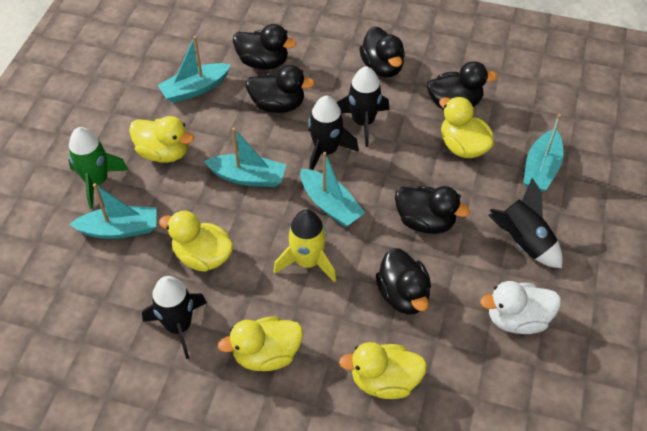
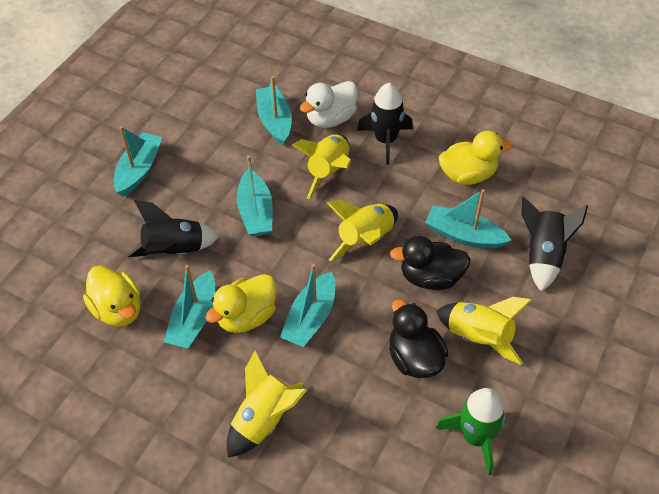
black duck: 6 -> 2
black rocket: 4 -> 3
turquoise boat: 5 -> 6
yellow duck: 5 -> 3
yellow rocket: 1 -> 4

